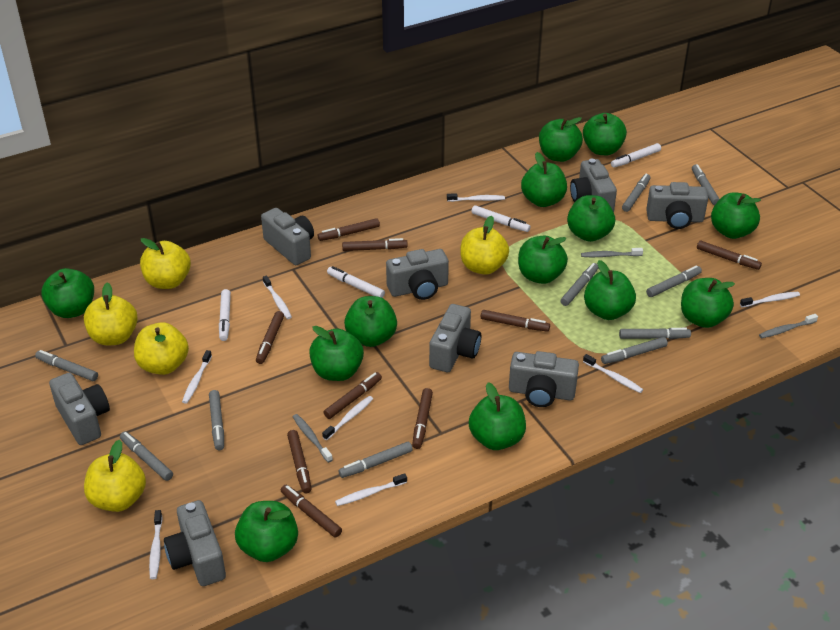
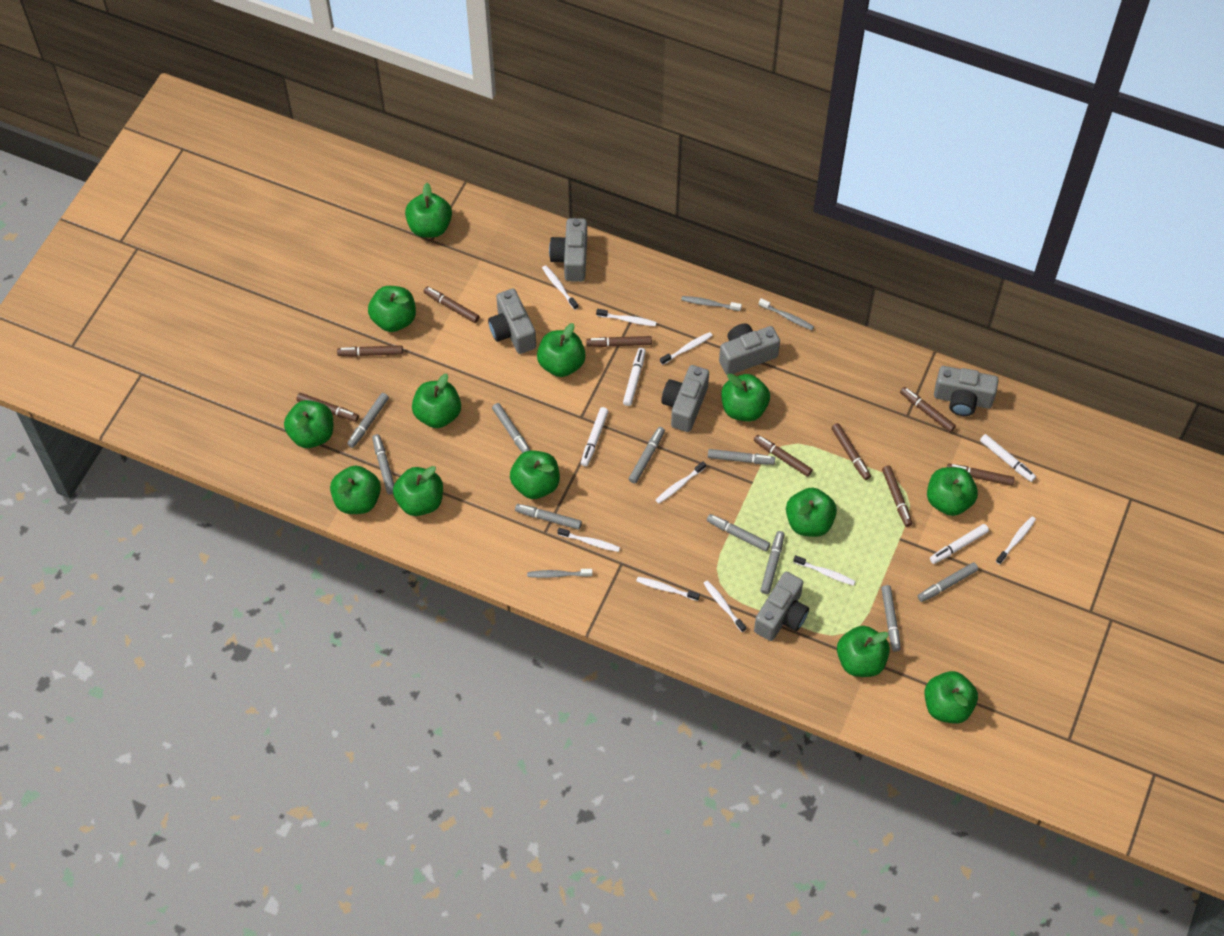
grey camera: 8 -> 6
white toothbrush: 8 -> 9
yellow apple: 5 -> 0

